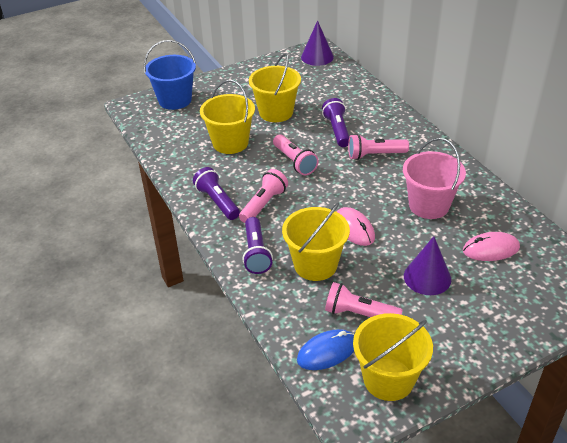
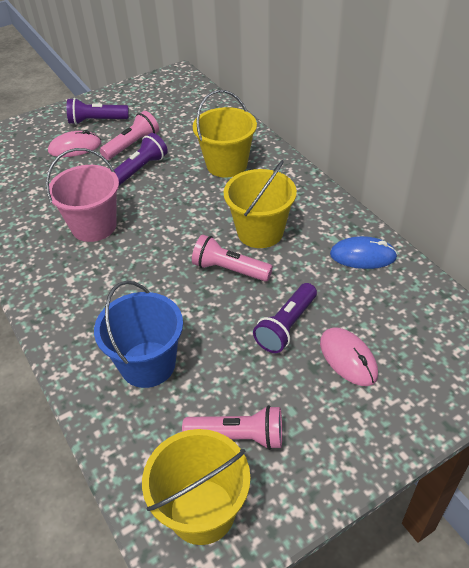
pink flashlight: 4 -> 3
purple cone: 2 -> 0
yellow bucket: 4 -> 3

